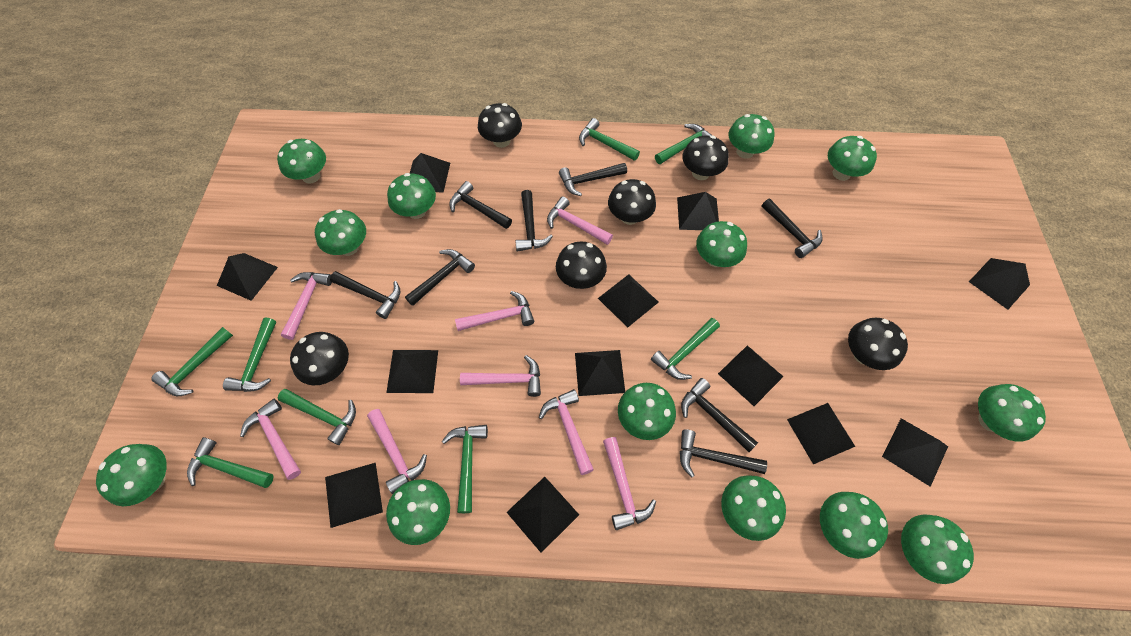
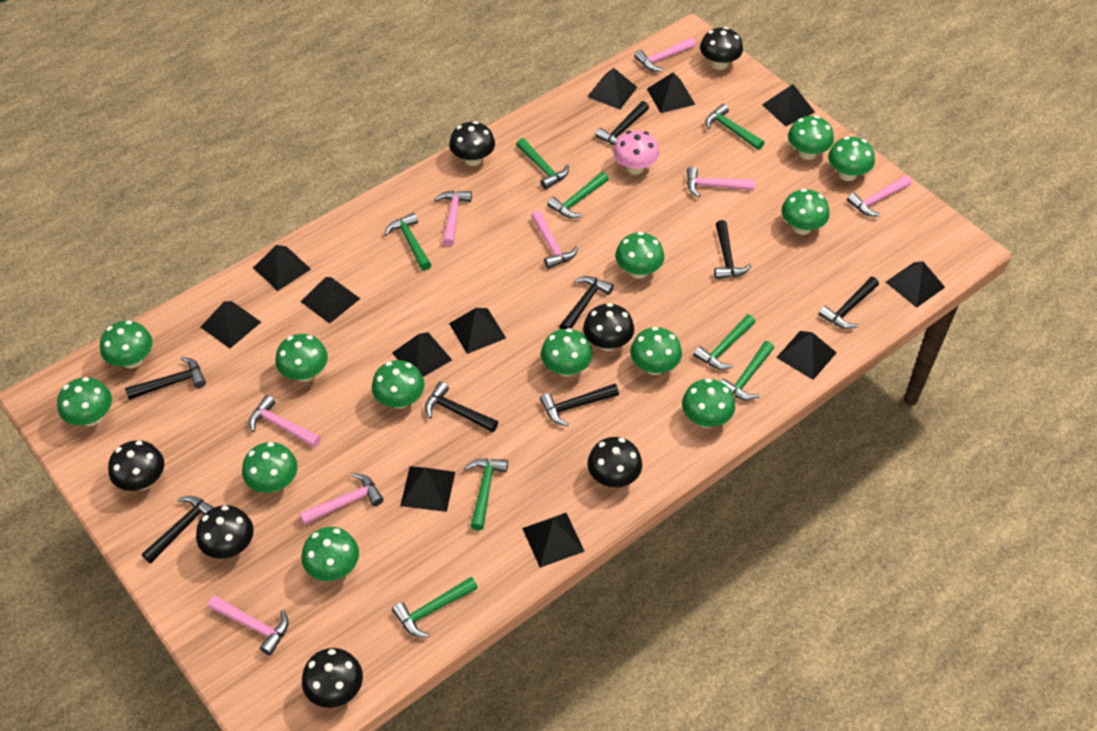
black mushroom: 6 -> 7
pink mushroom: 0 -> 1

